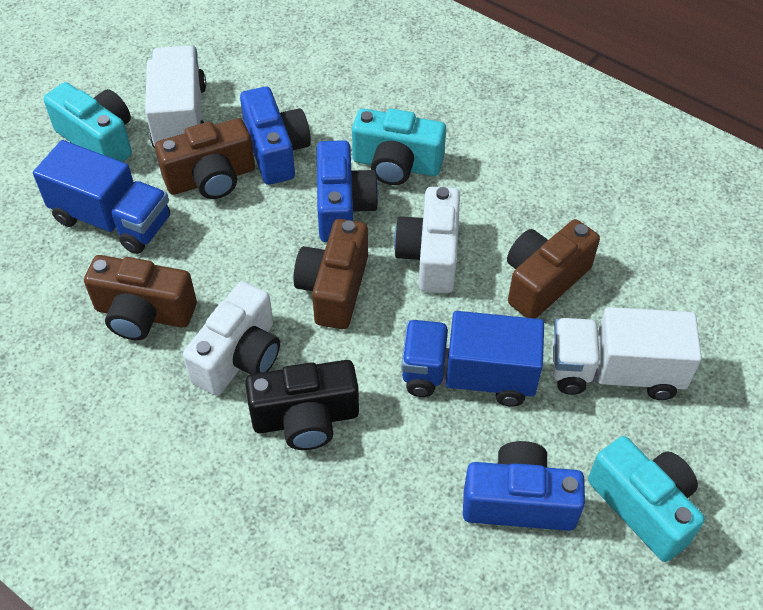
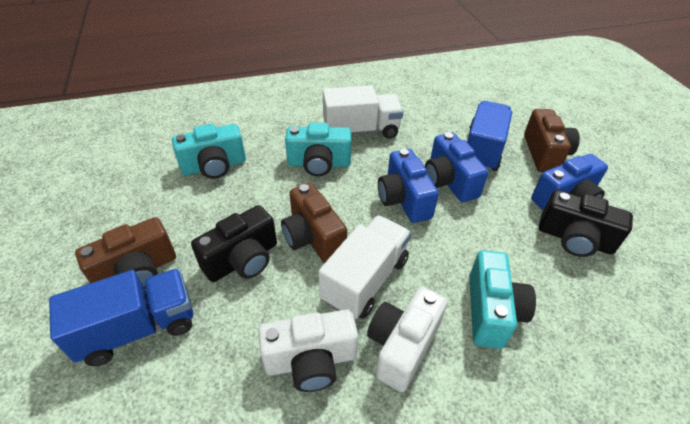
black camera: 1 -> 2
brown camera: 4 -> 3

